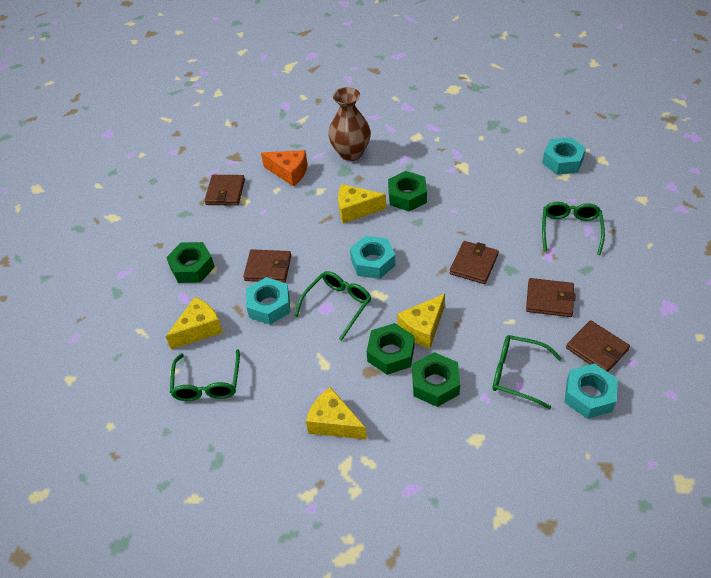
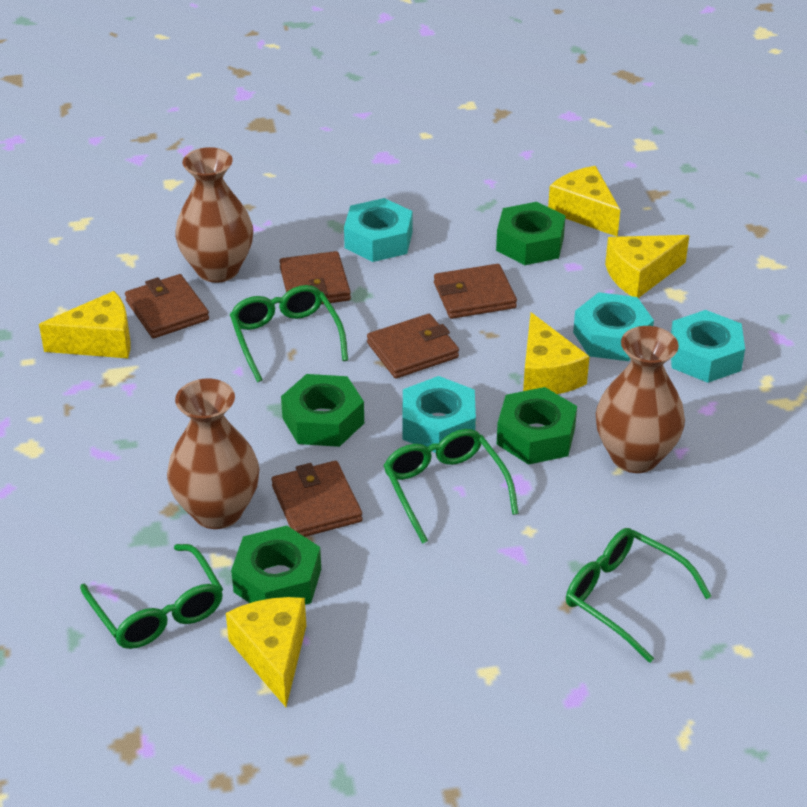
brown vase: 1 -> 3
orange cheese: 1 -> 0
yellow cheese: 4 -> 5

